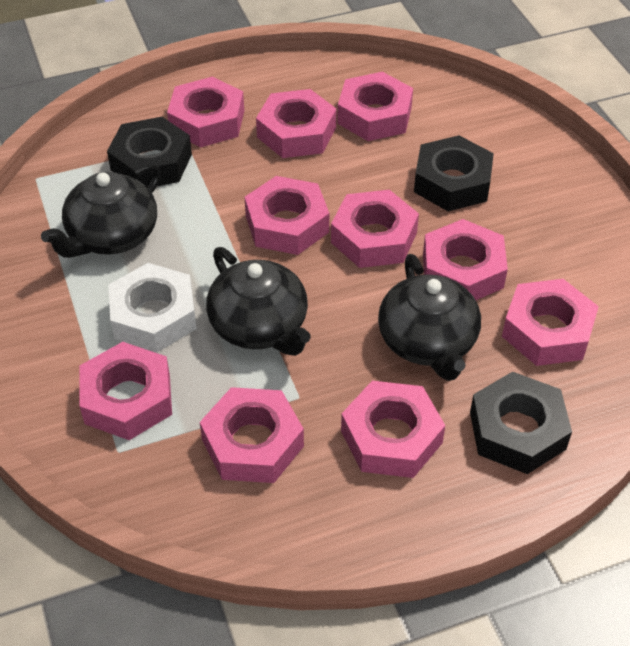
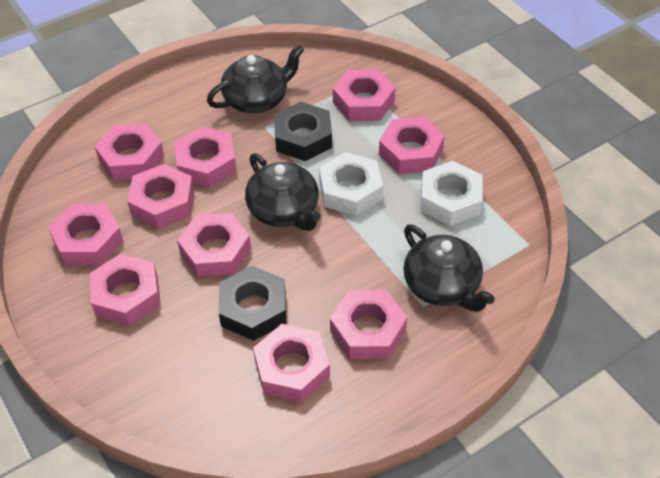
black nut: 3 -> 2
white nut: 1 -> 2

